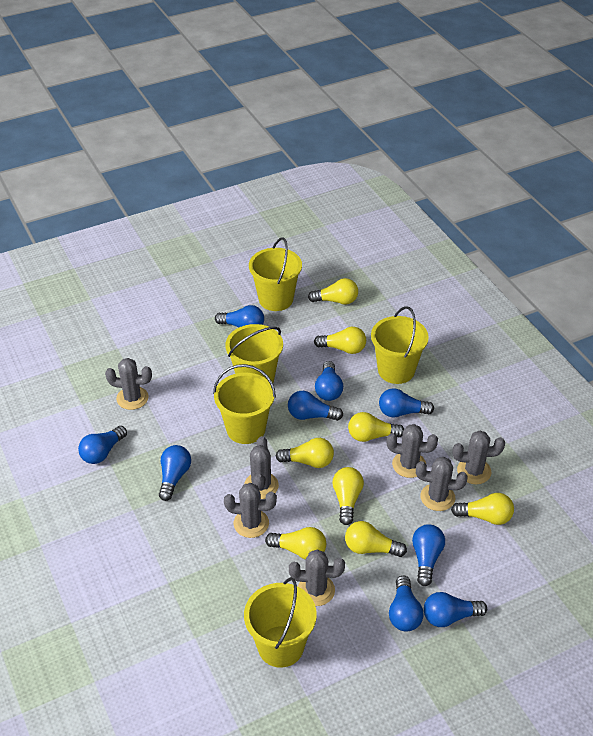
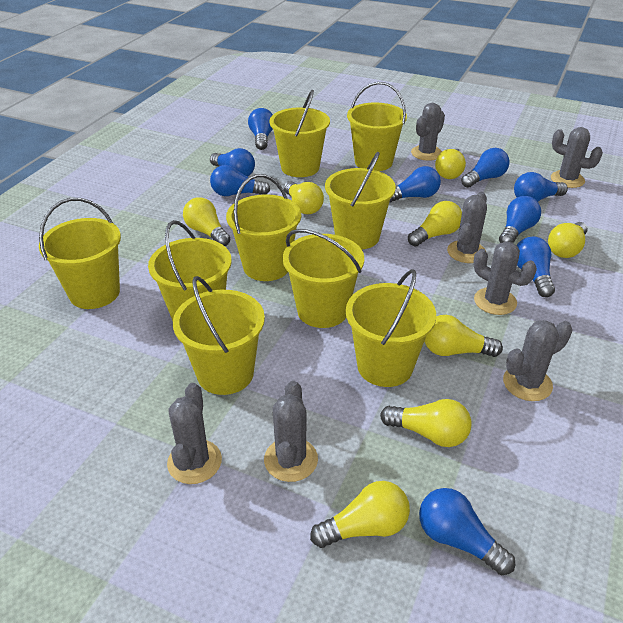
yellow bucket: 5 -> 9

